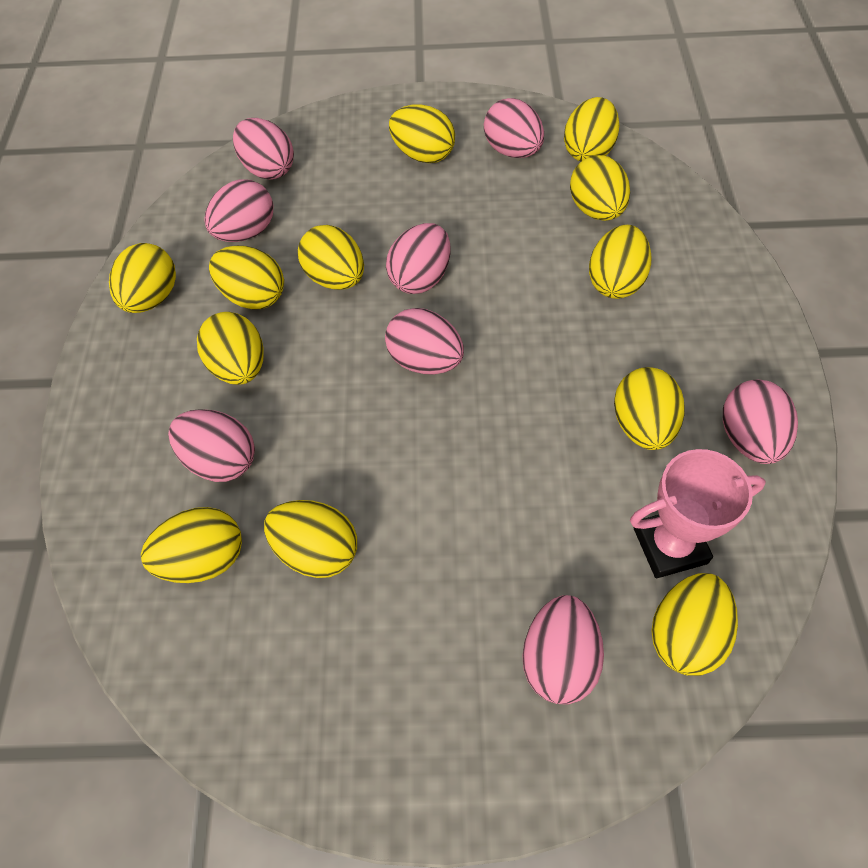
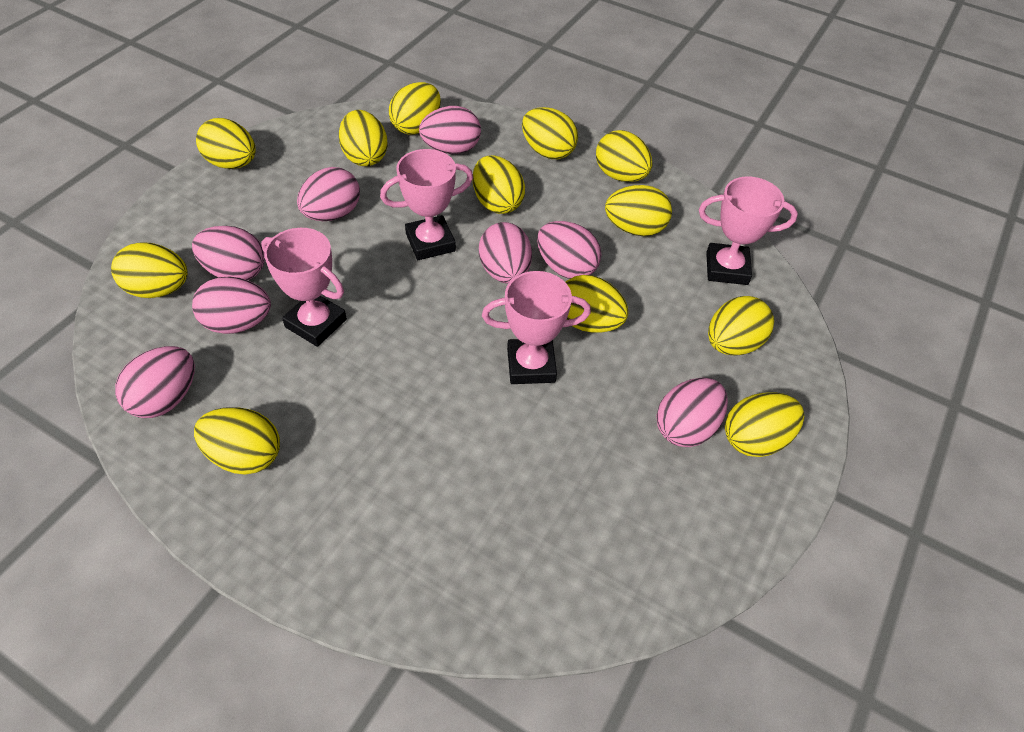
pink trophy: 1 -> 4

